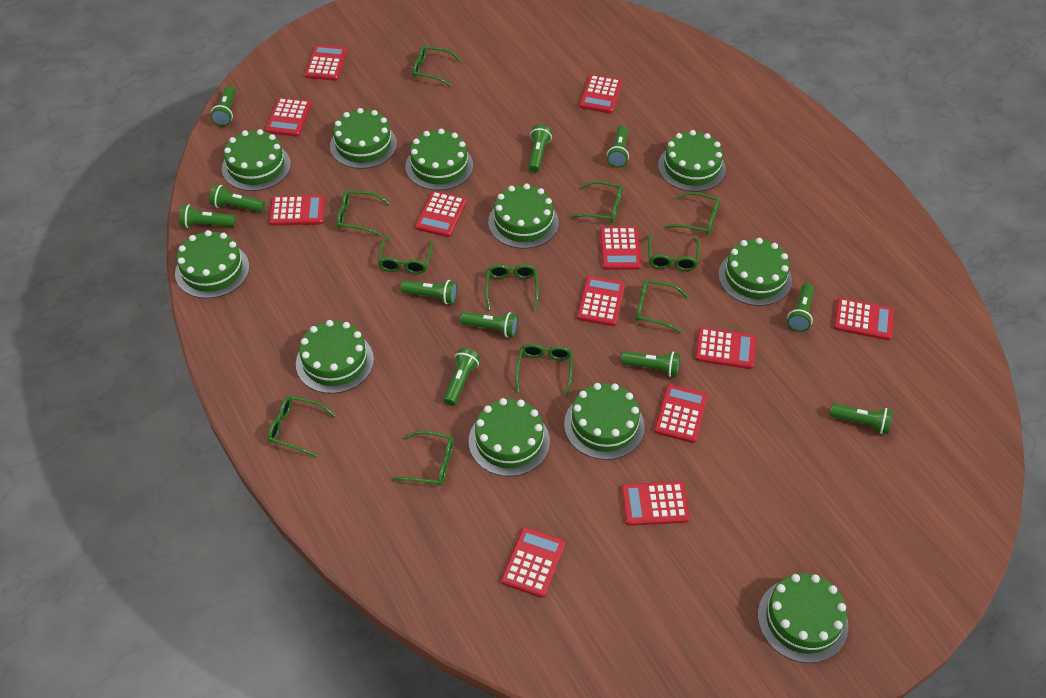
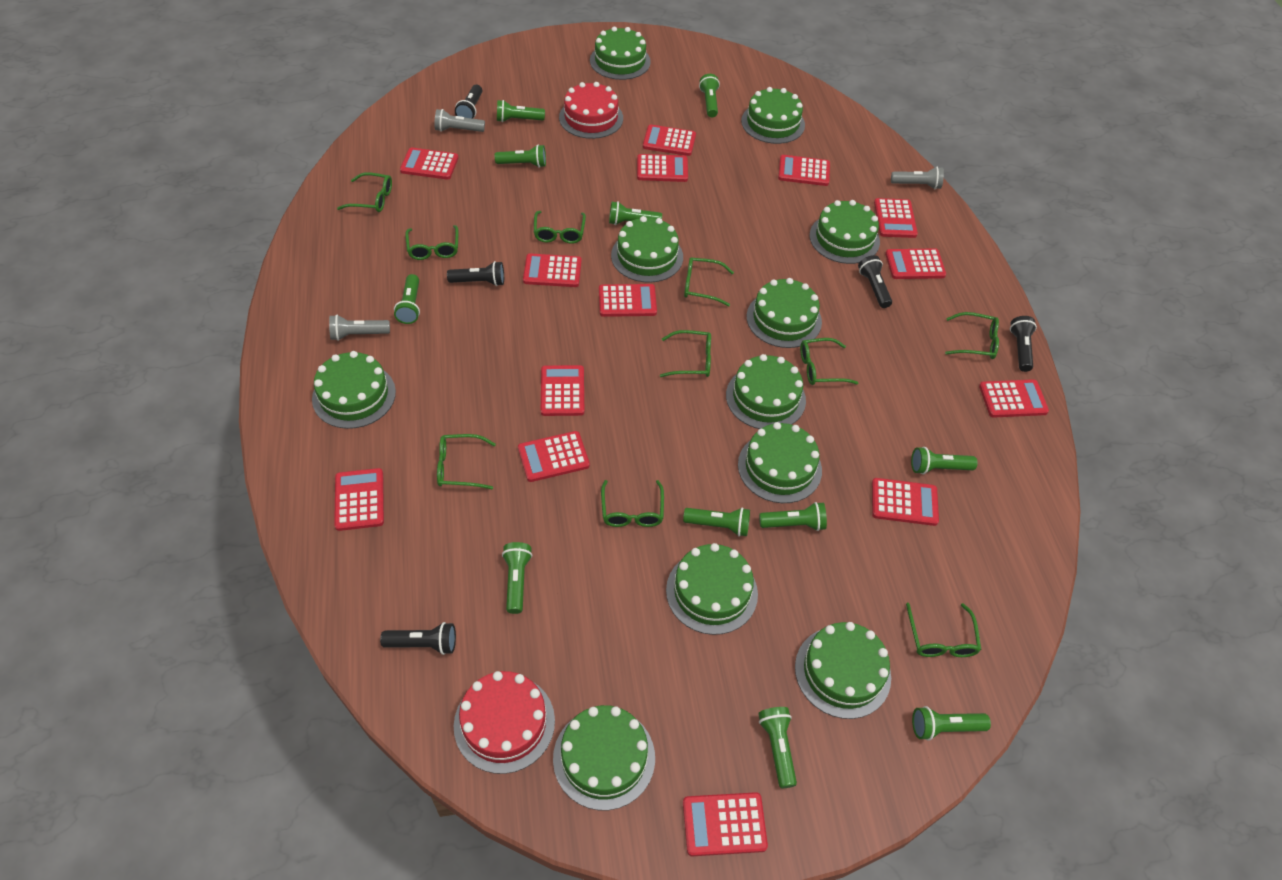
black flashlight: 0 -> 5
green glasses: 11 -> 10
grey flashlight: 0 -> 3
red cake: 0 -> 2
red calculator: 12 -> 14

